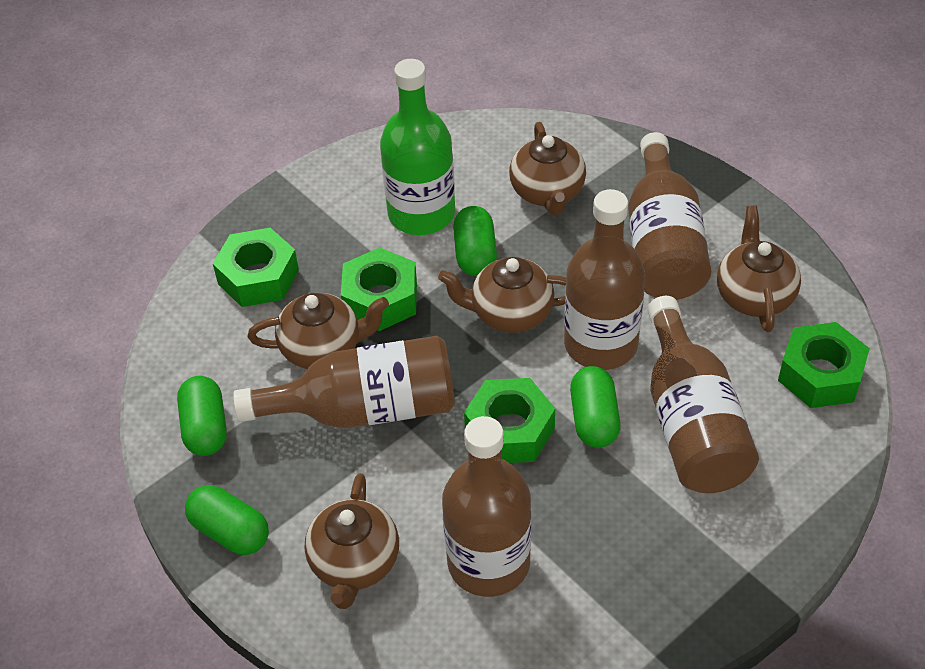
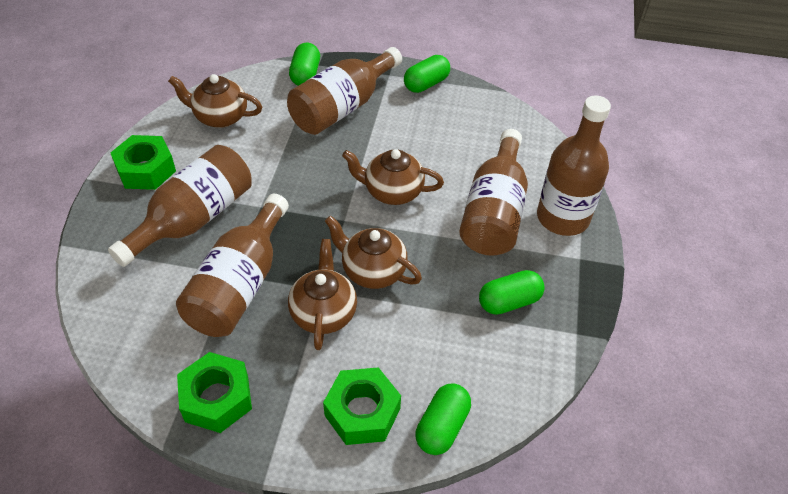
brown teapot: 5 -> 4
green bottle: 1 -> 0
green nut: 4 -> 3

